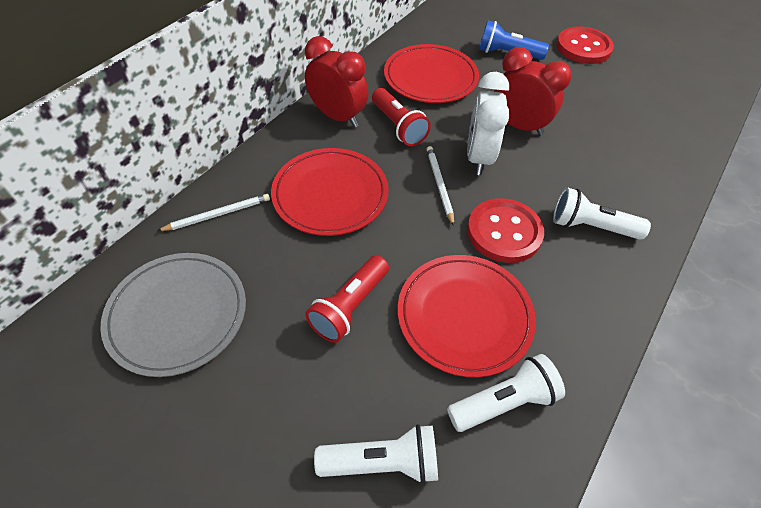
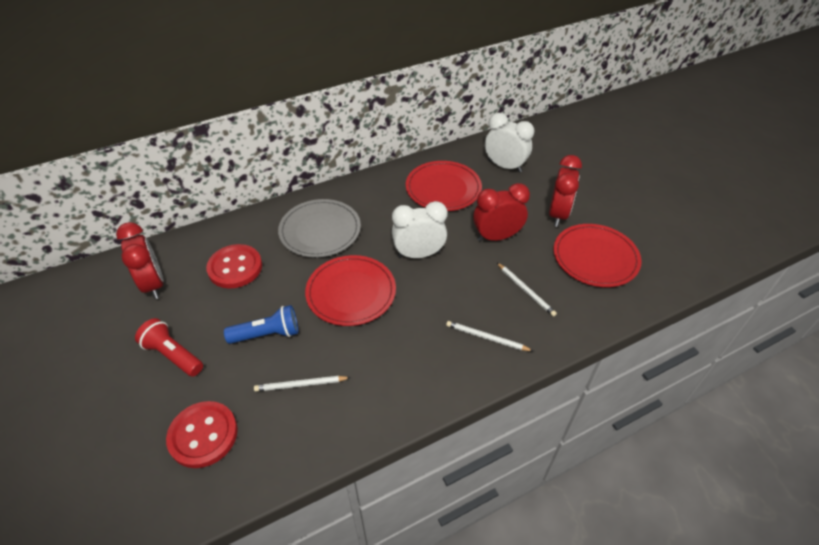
red clock: 2 -> 3
red flashlight: 2 -> 1
white clock: 1 -> 2
white flashlight: 3 -> 0
white pencil: 2 -> 3

